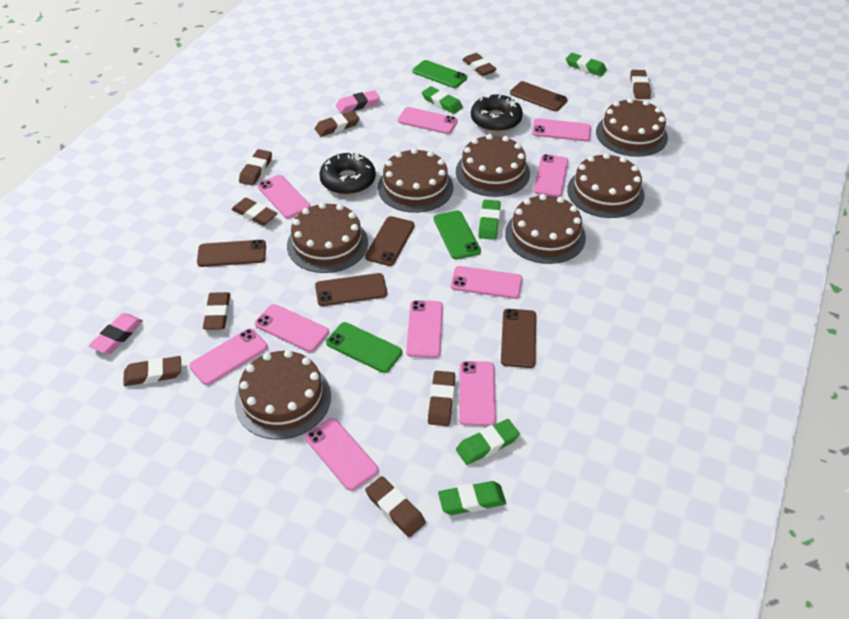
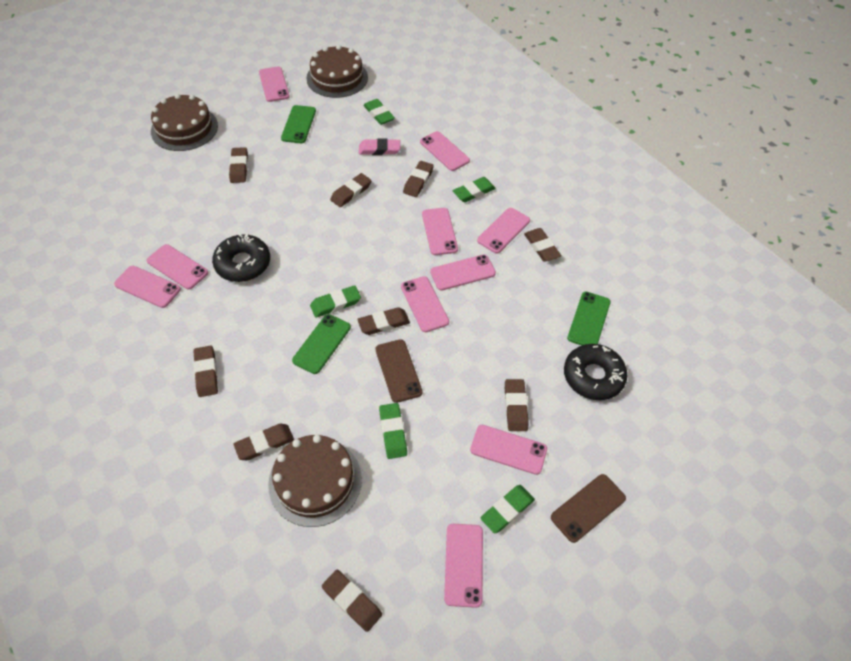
brown cake: 7 -> 3
brown phone: 5 -> 2
pink eraser: 2 -> 1

